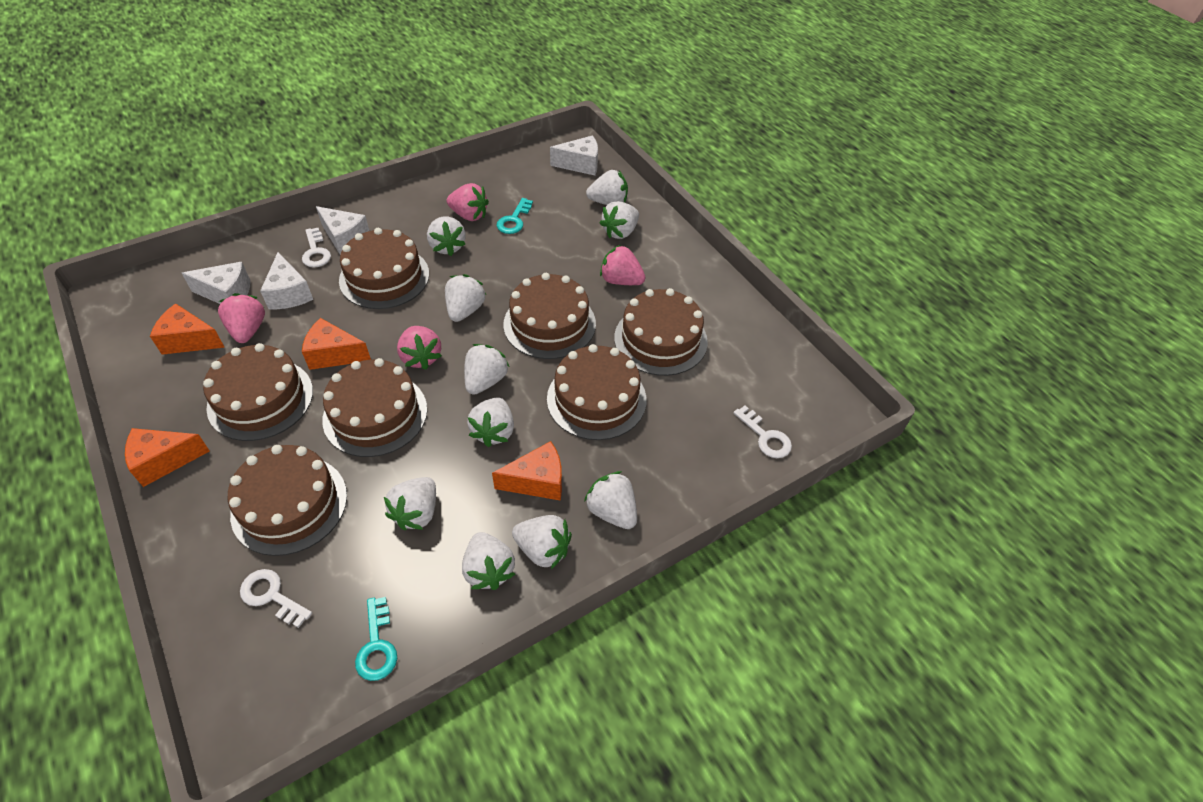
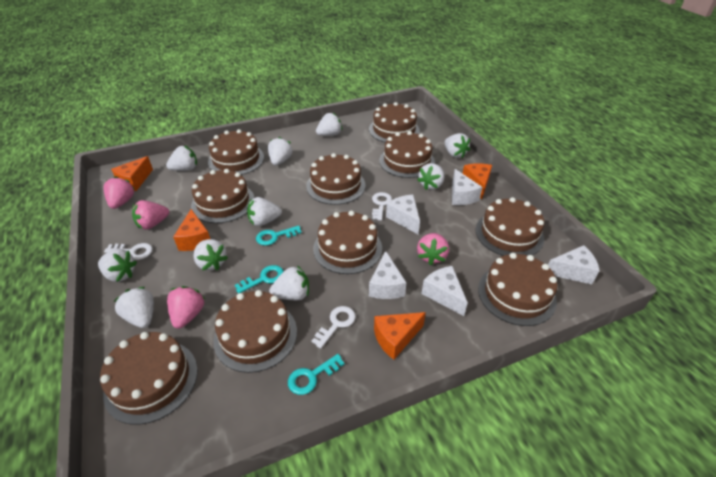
brown cake: 7 -> 10
turquoise key: 2 -> 3
white cheese: 4 -> 5

